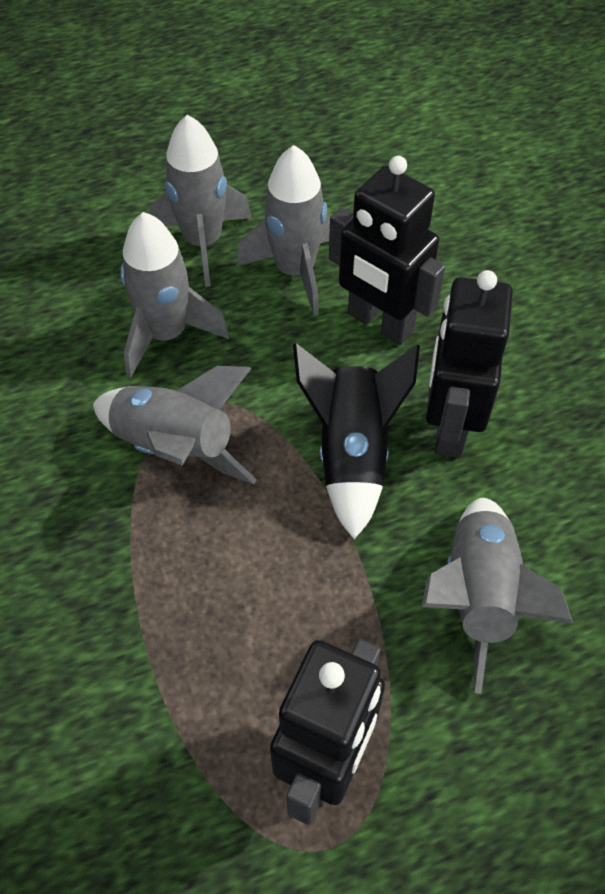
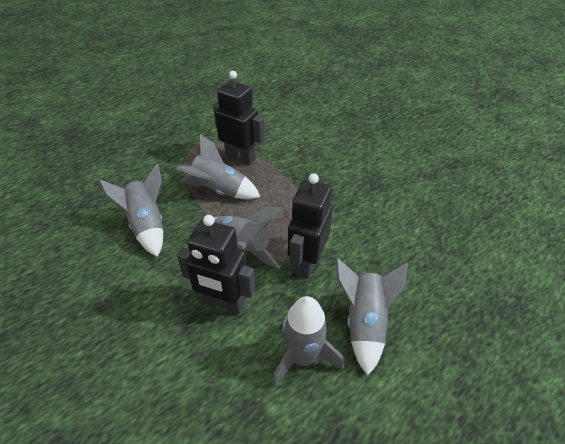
black rocket: 1 -> 0

